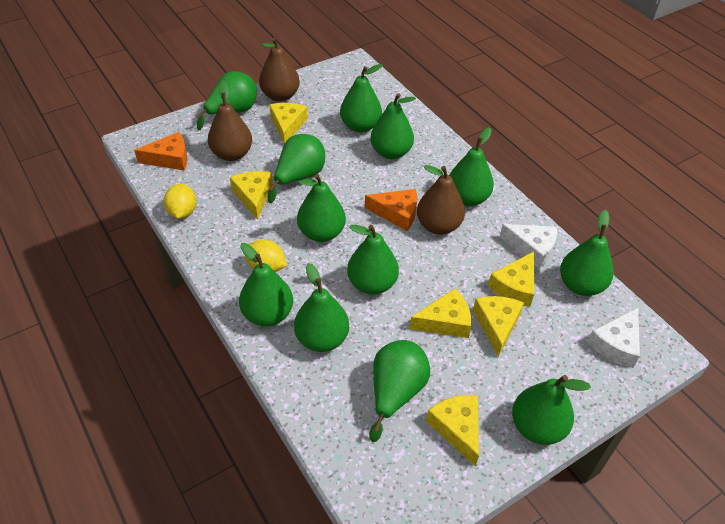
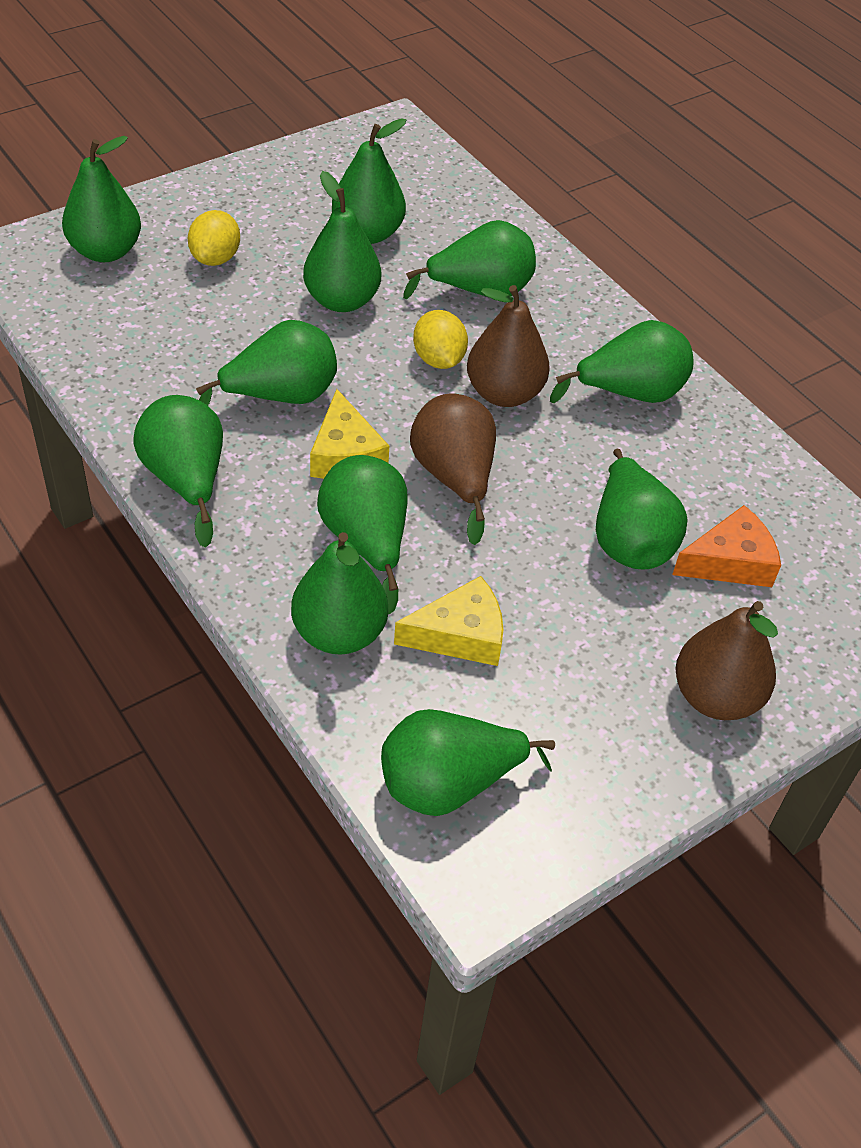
green pear: 12 -> 11
orange cheese: 2 -> 1
white cheese: 2 -> 0
yellow cheese: 6 -> 2

